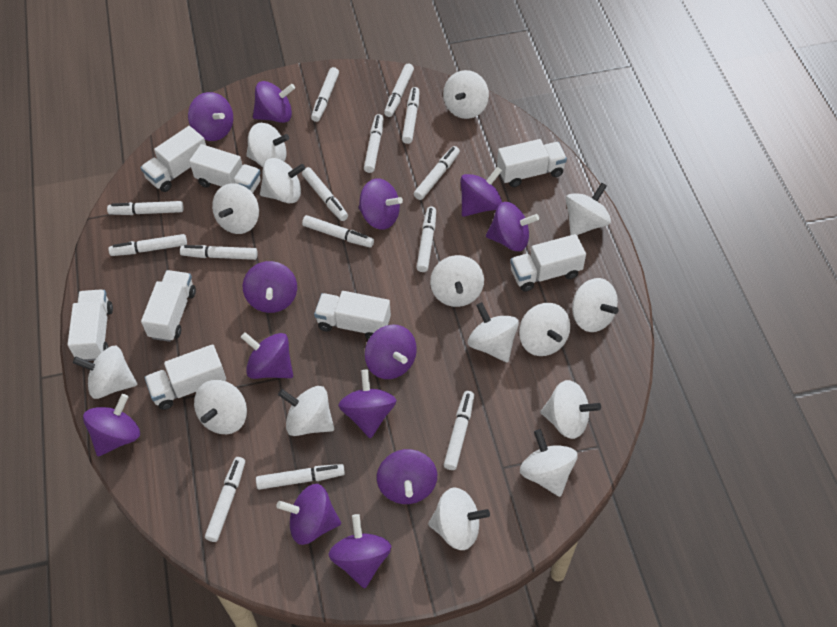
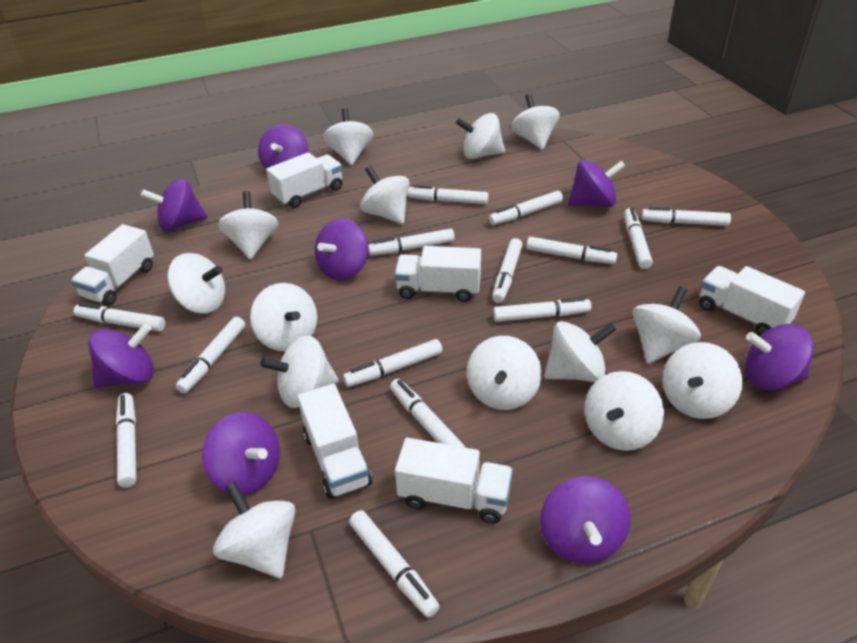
purple spinning top: 13 -> 8
white spinning top: 15 -> 14
white truck: 8 -> 6

